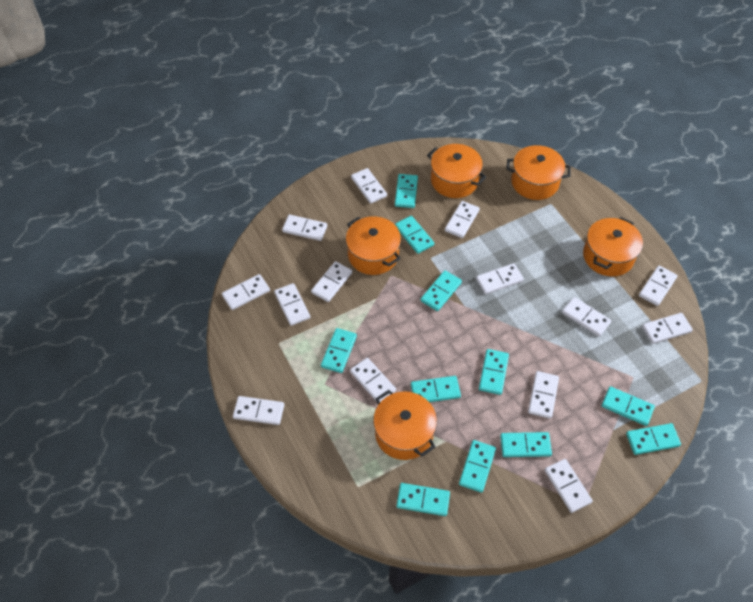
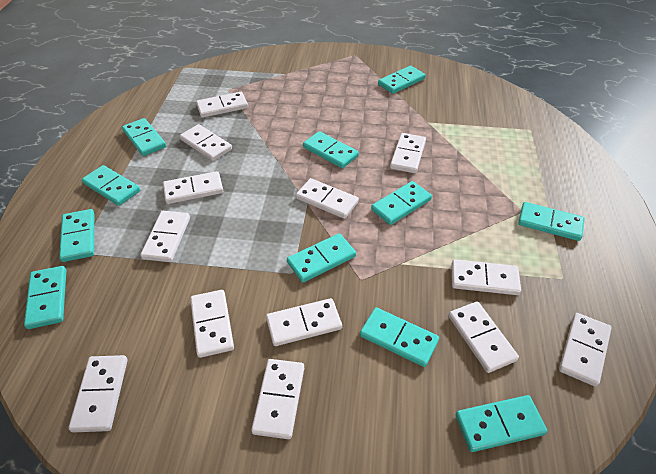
orange pot: 5 -> 0
white domino: 14 -> 13

